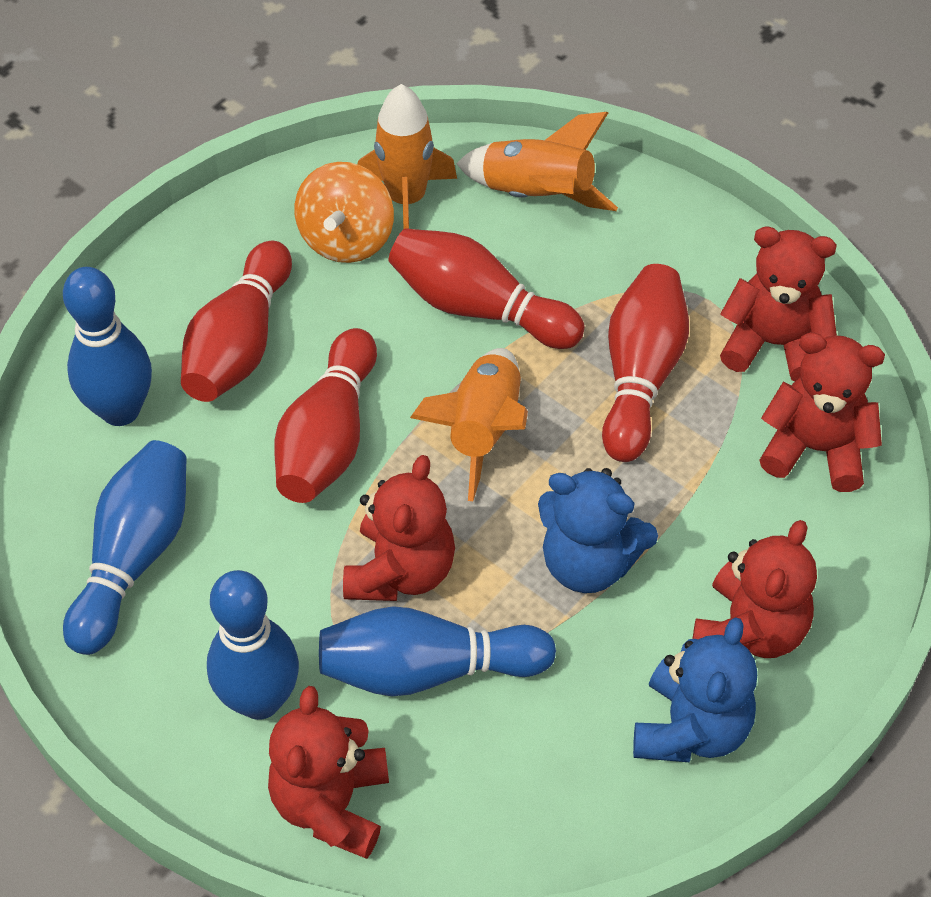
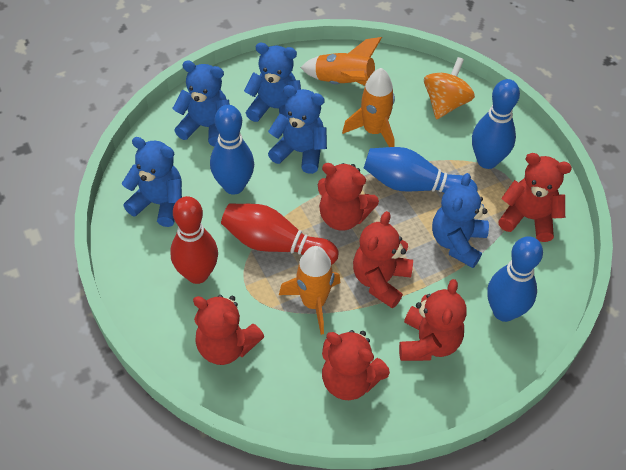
blue teddy bear: 2 -> 5
red bowling pin: 4 -> 2
red teddy bear: 5 -> 6

